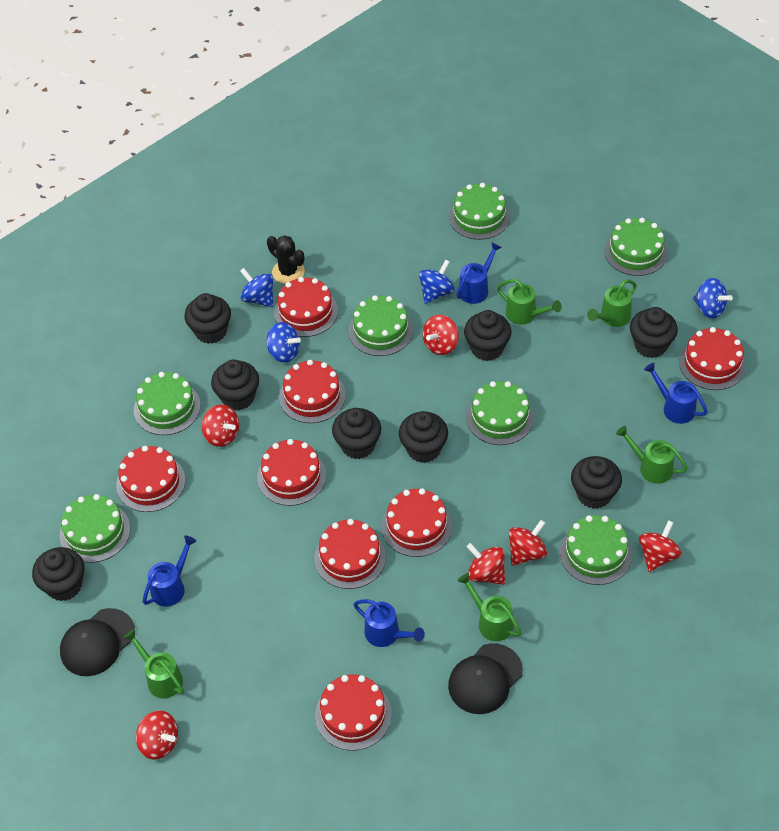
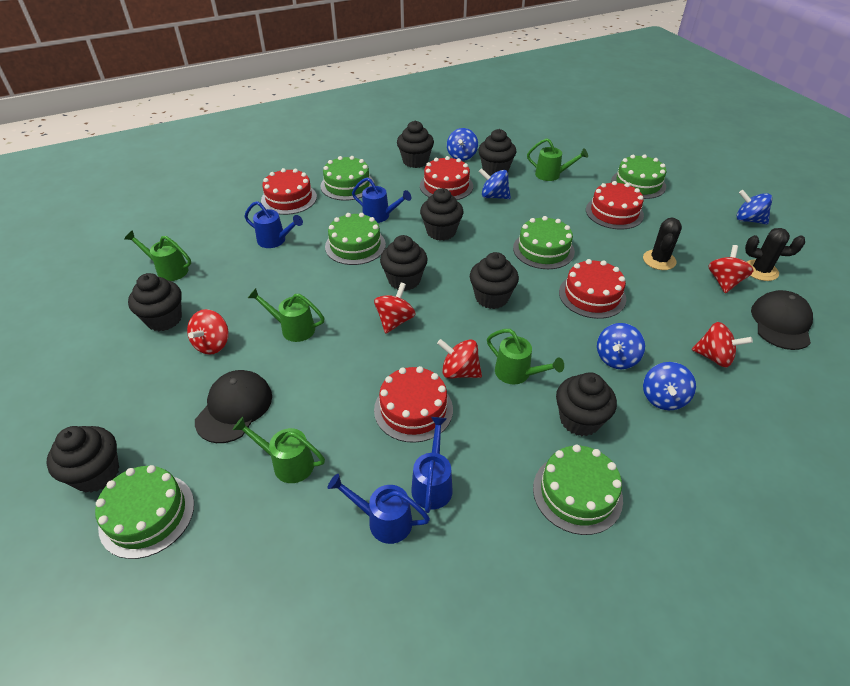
black cactus: 1 -> 2
blue spinning top: 4 -> 5
green cake: 7 -> 6
red cake: 8 -> 5
red spinning top: 6 -> 5

